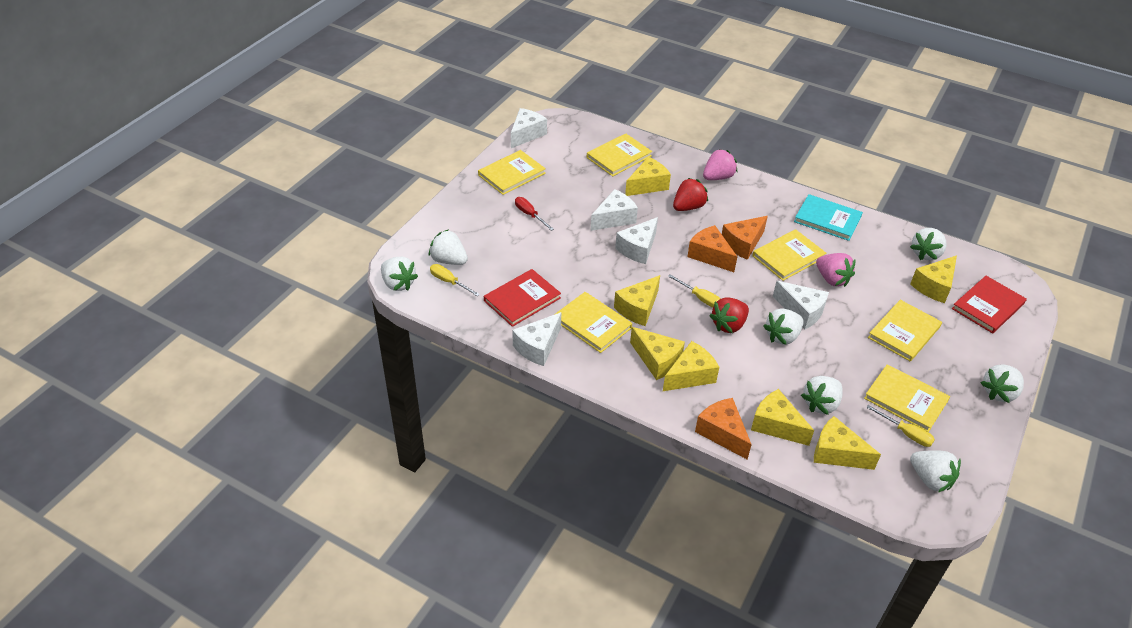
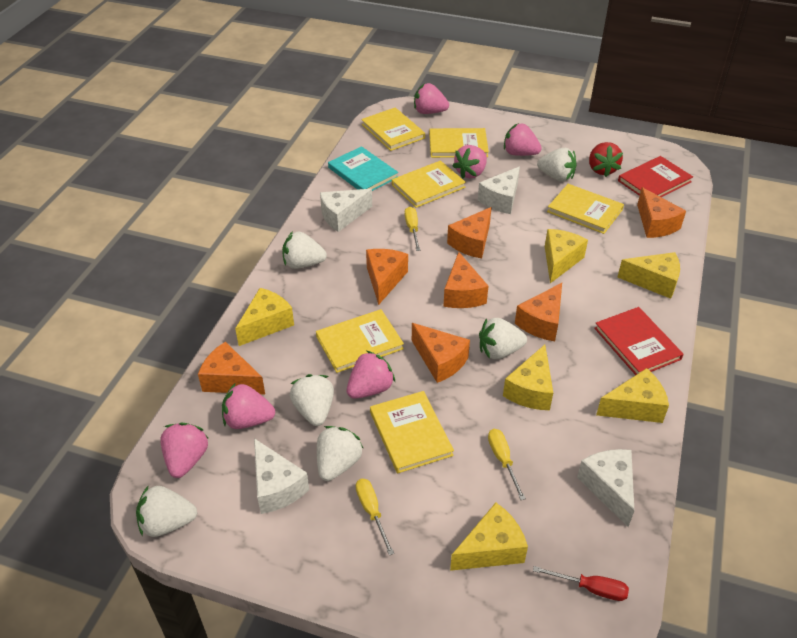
orange cheese: 3 -> 7
pink strawberry: 2 -> 6
red strawberry: 2 -> 1
white cheese: 5 -> 4
white strawberry: 7 -> 6
yellow cheese: 7 -> 6

